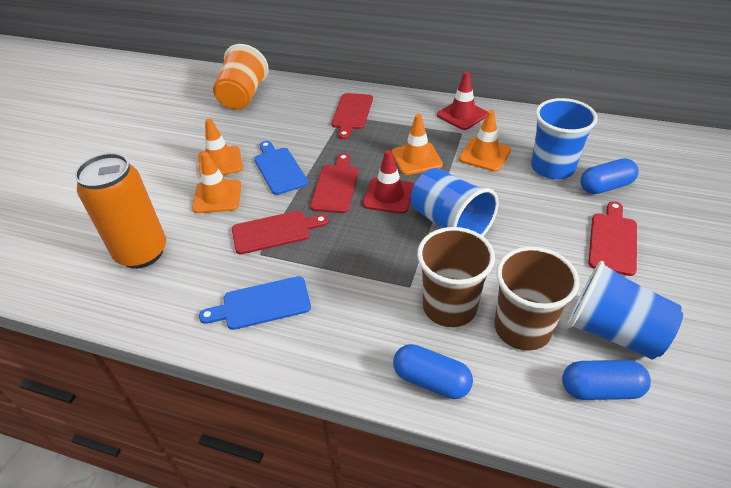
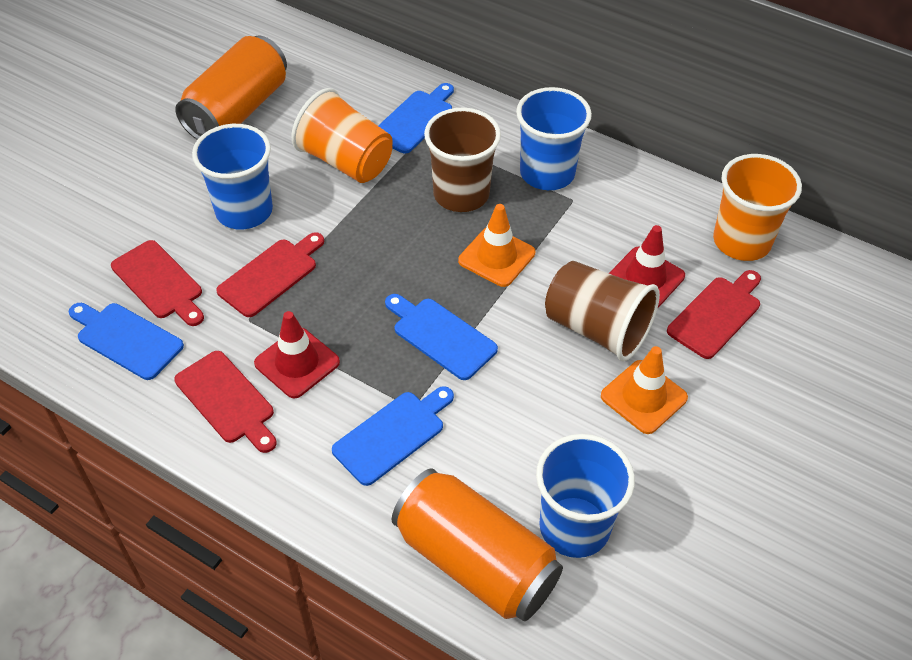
blue capsule: 3 -> 0
blue cutting board: 2 -> 4
orange can: 1 -> 2
orange cup: 1 -> 2
orange traffic cone: 4 -> 2

